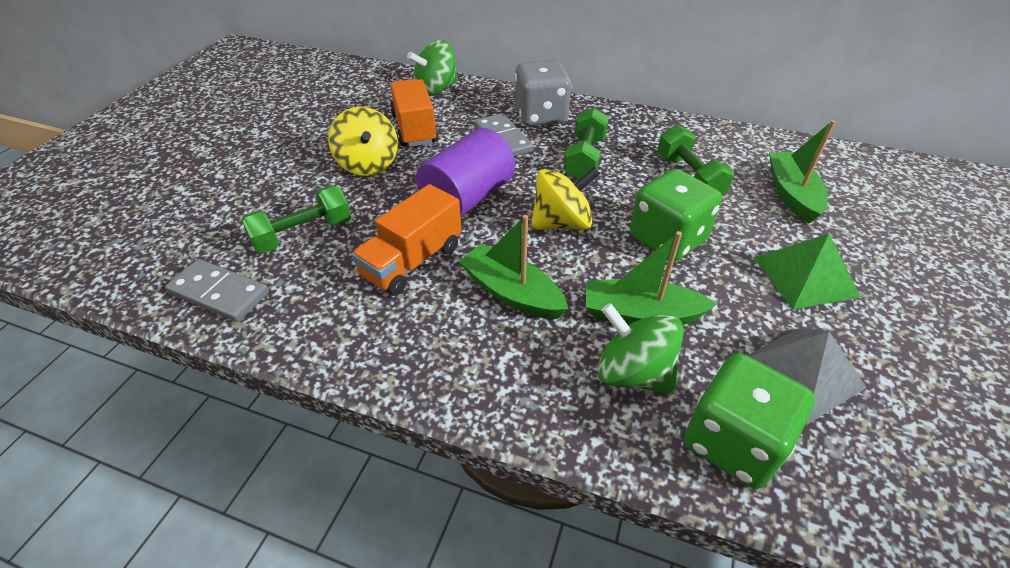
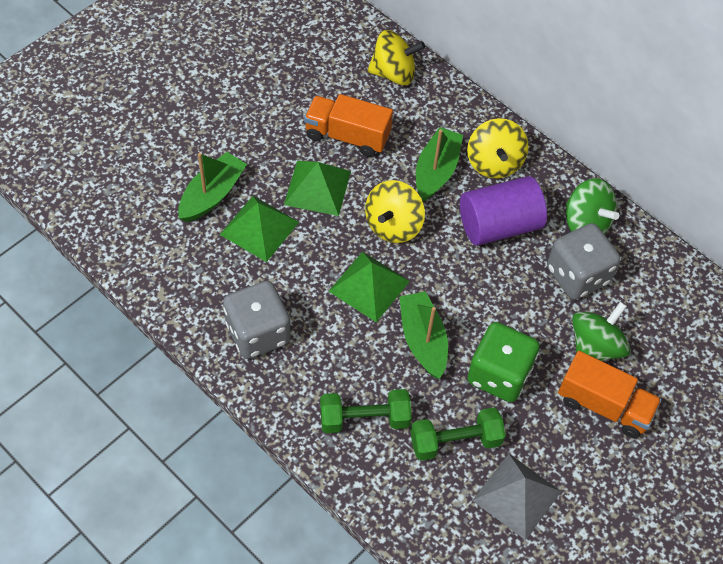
green dice: 2 -> 1
green dumbbell: 3 -> 2
green pyramid: 1 -> 3
grey dice: 1 -> 2
grey domino: 2 -> 0
yellow spinning top: 2 -> 3

